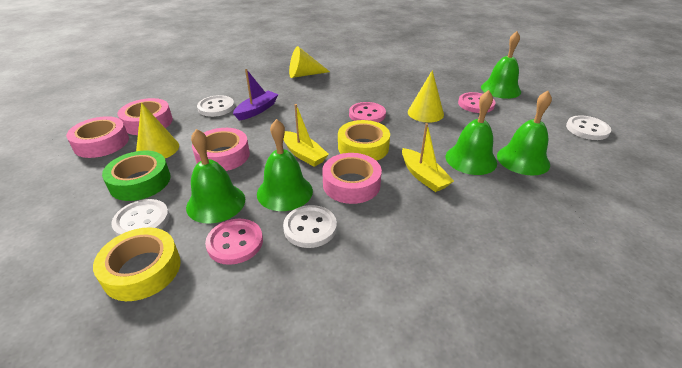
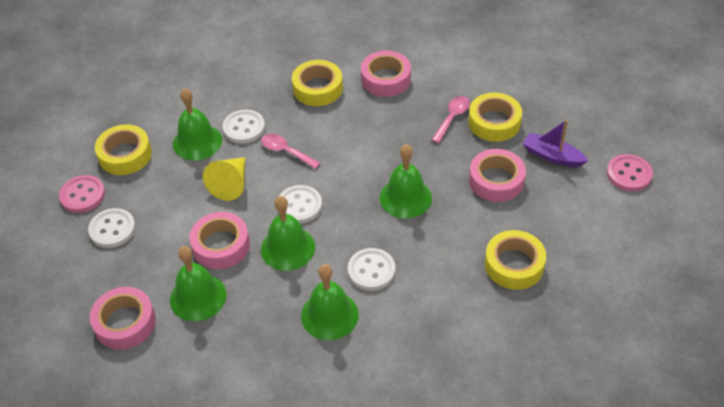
green tape: 1 -> 0
pink button: 3 -> 2
pink spoon: 0 -> 2
yellow boat: 2 -> 0
yellow cone: 3 -> 1
yellow tape: 2 -> 4

